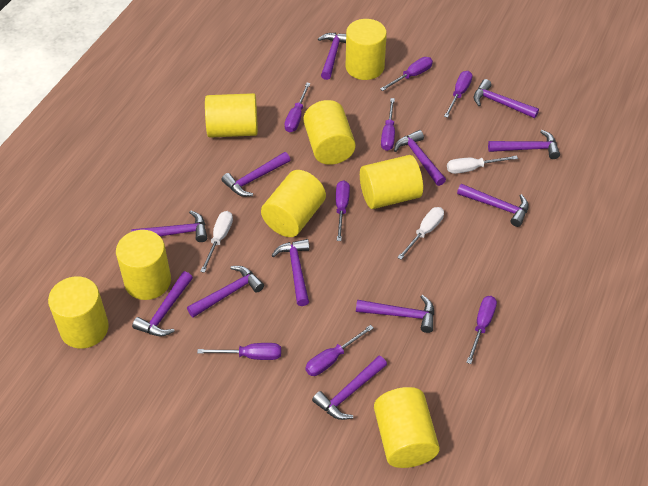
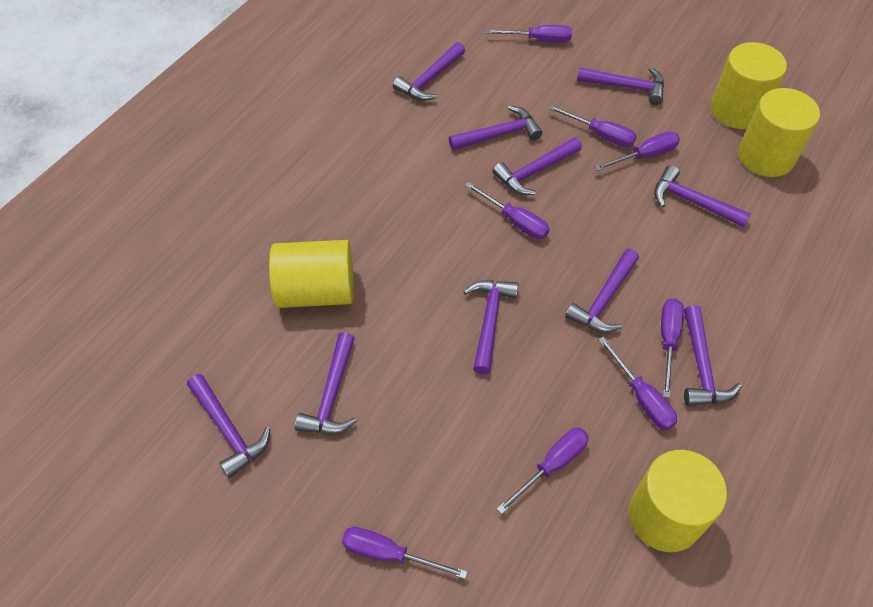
purple hammer: 12 -> 10
white screwdriver: 3 -> 0
yellow cylinder: 8 -> 4

